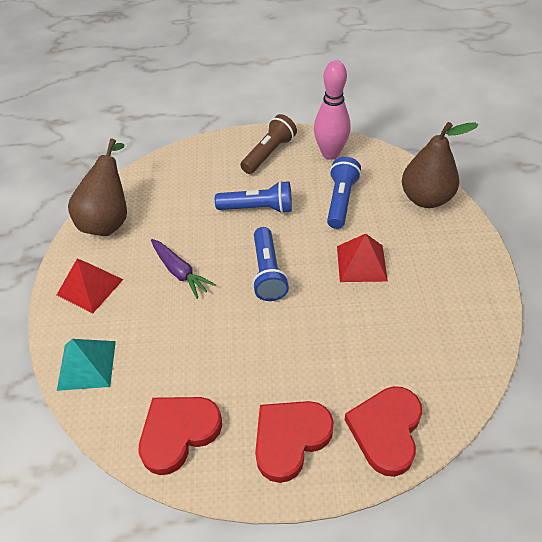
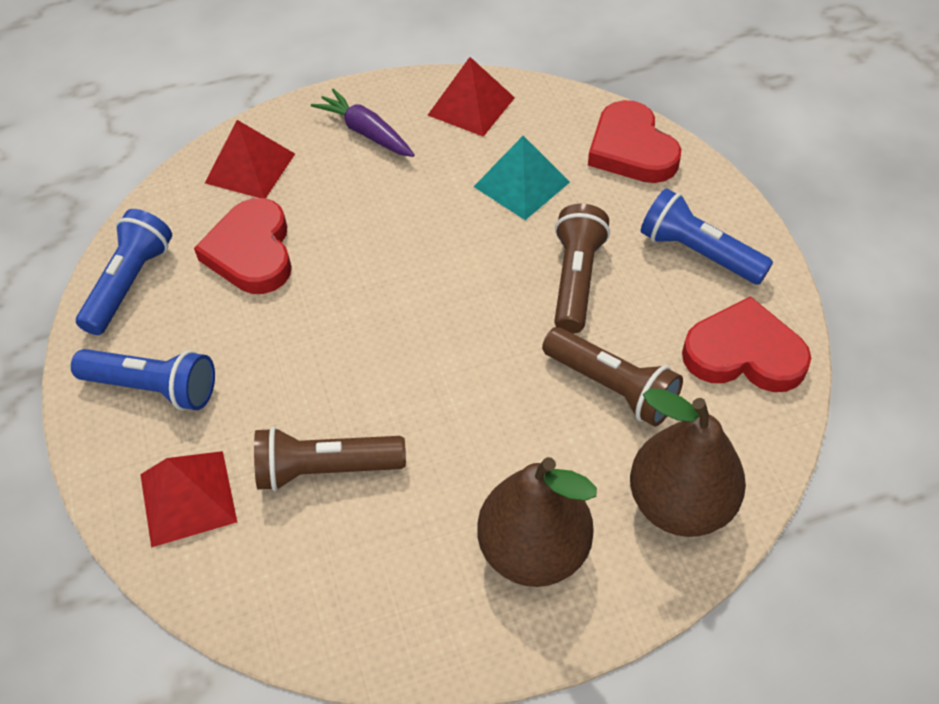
brown flashlight: 1 -> 3
pink bowling pin: 1 -> 0
red pyramid: 2 -> 3

